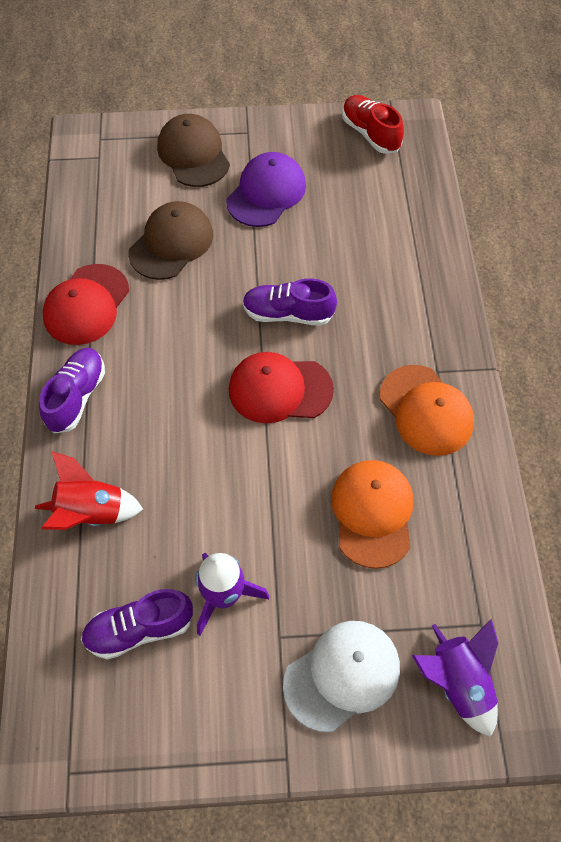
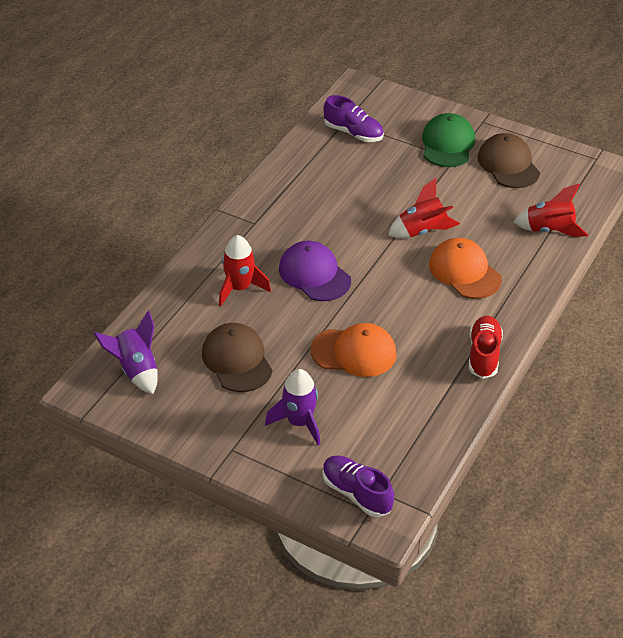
green cap: 0 -> 1
purple shoe: 3 -> 2
red cap: 2 -> 0
red rocket: 1 -> 3
white cap: 1 -> 0

